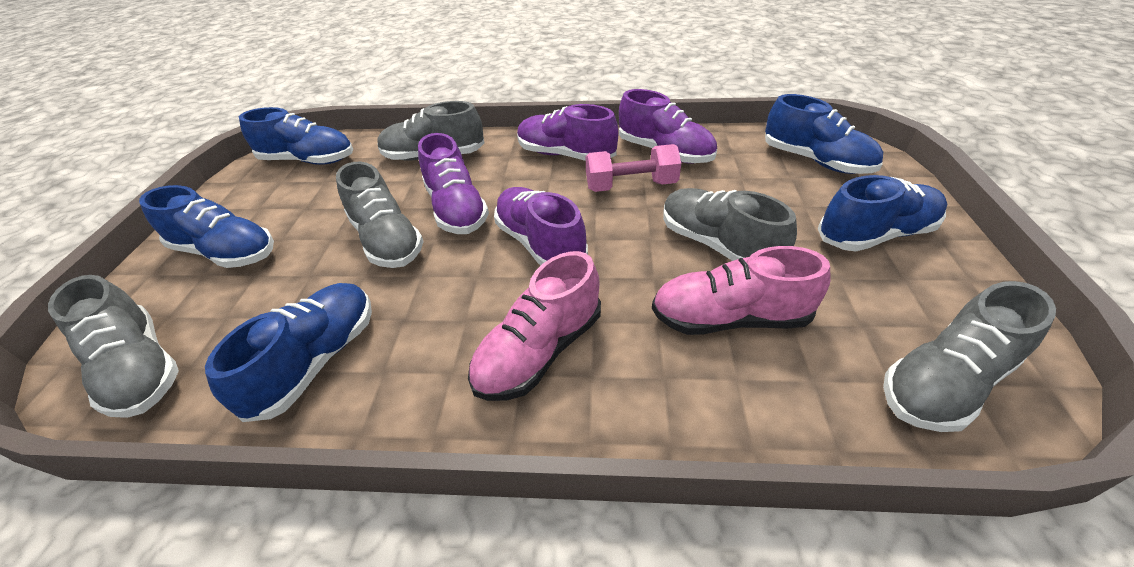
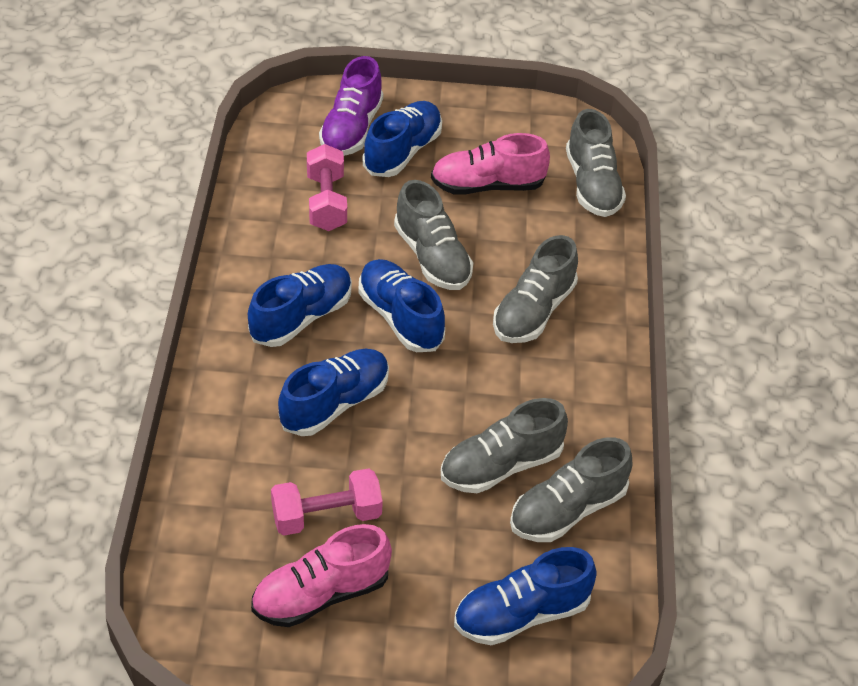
pink dumbbell: 1 -> 2
purple shoe: 4 -> 1

